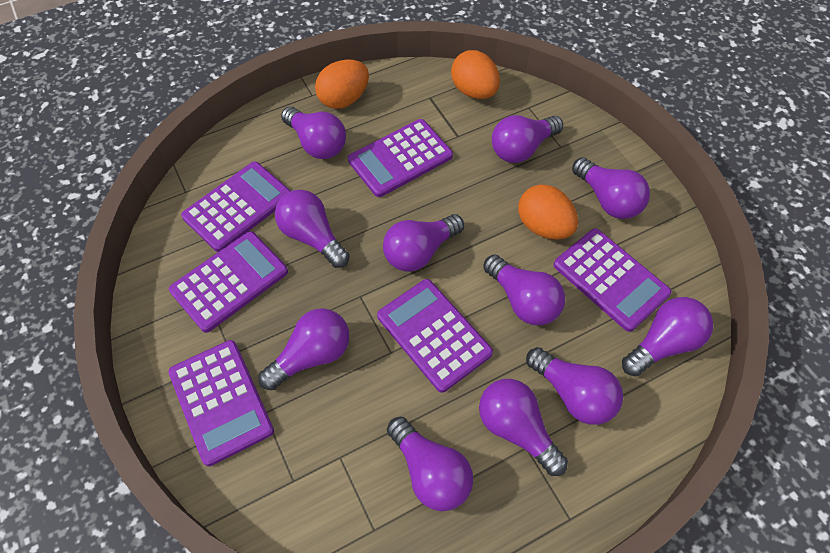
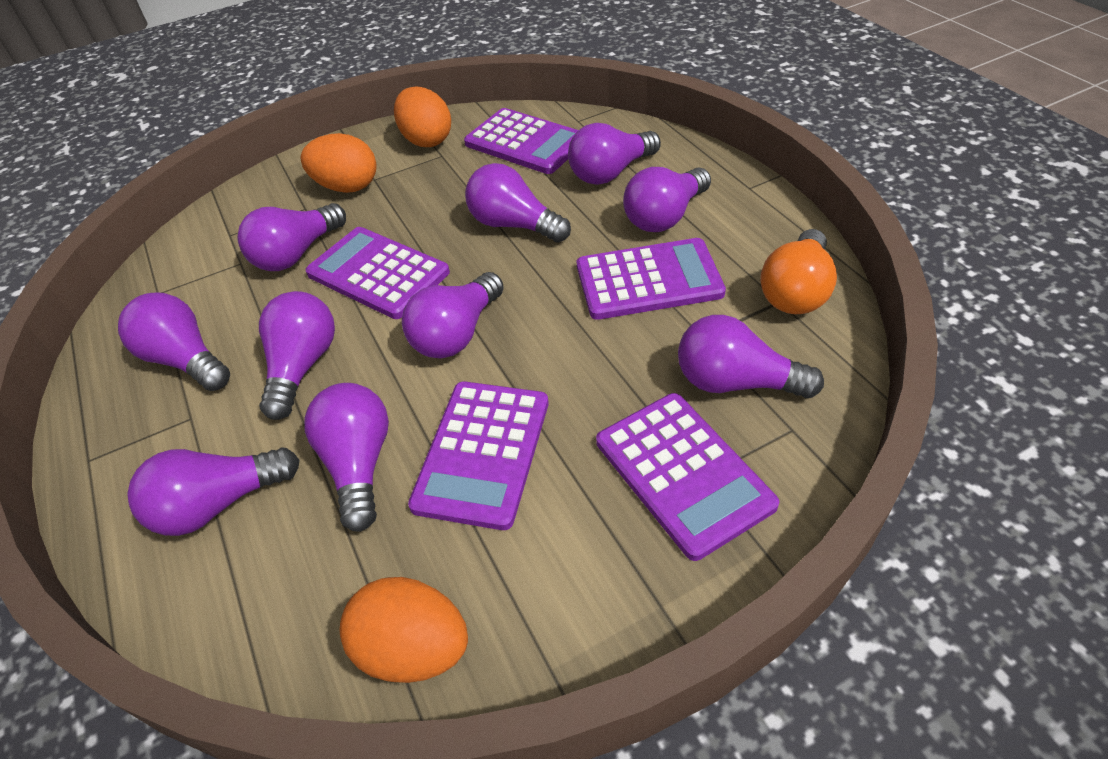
orange light bulb: 0 -> 1
purple calculator: 6 -> 5
purple light bulb: 11 -> 10

